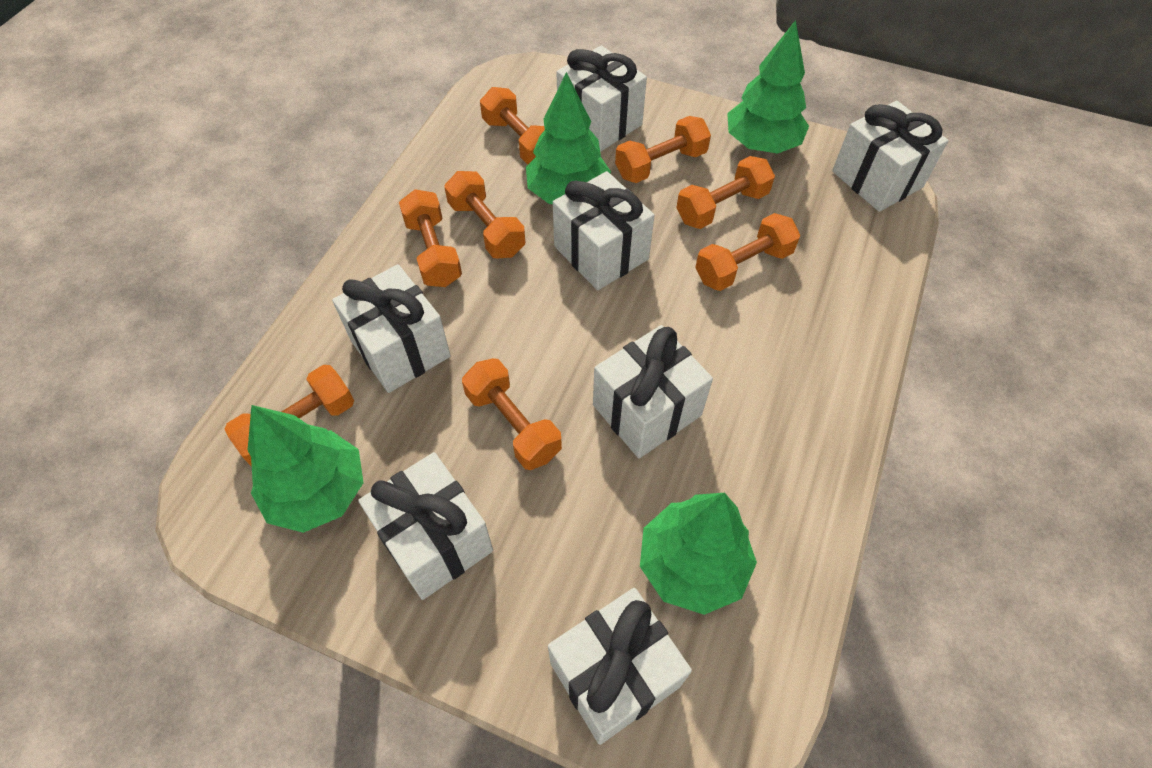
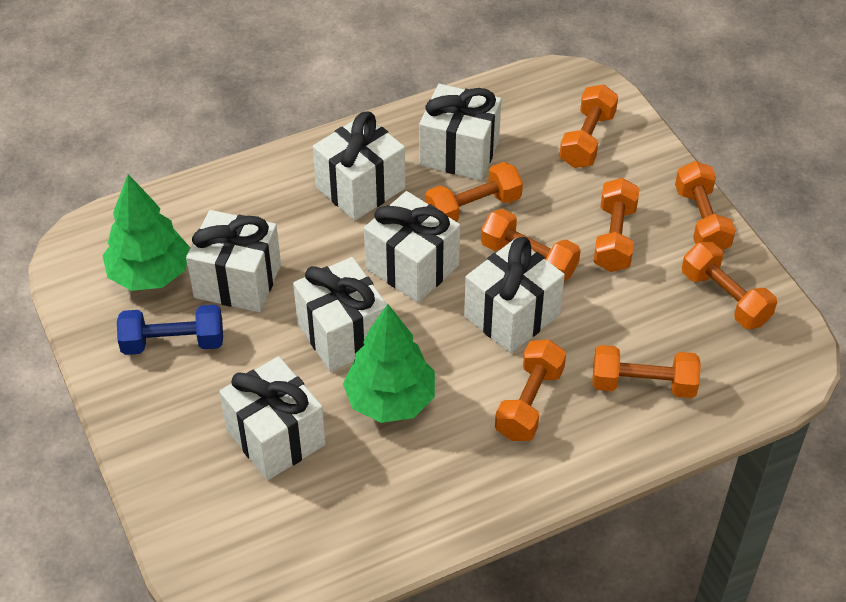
blue dumbbell: 0 -> 1
green tree: 4 -> 2

